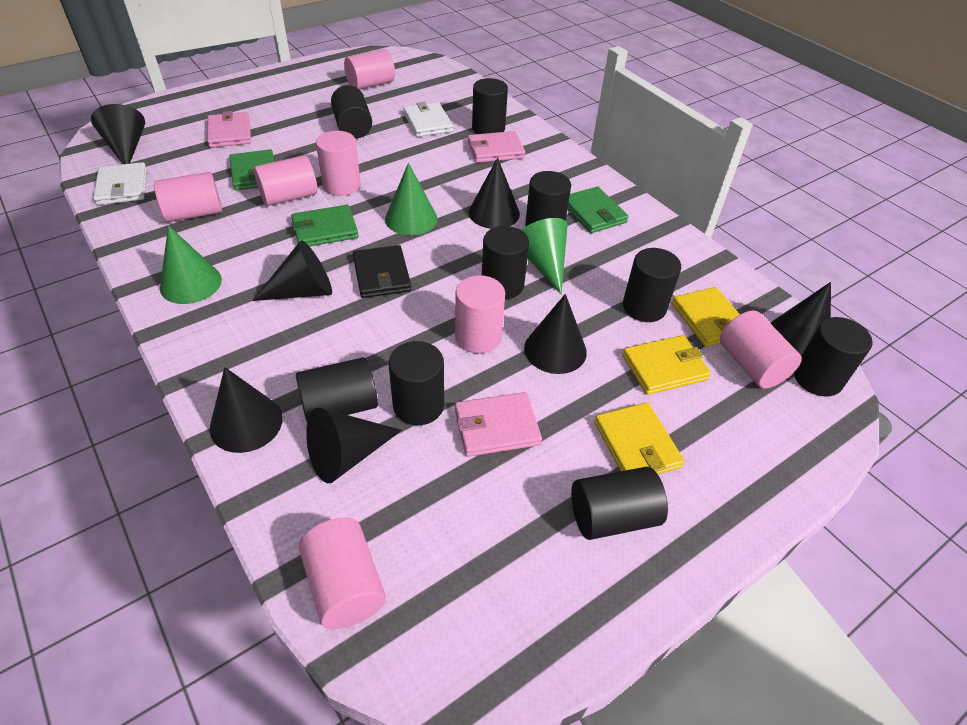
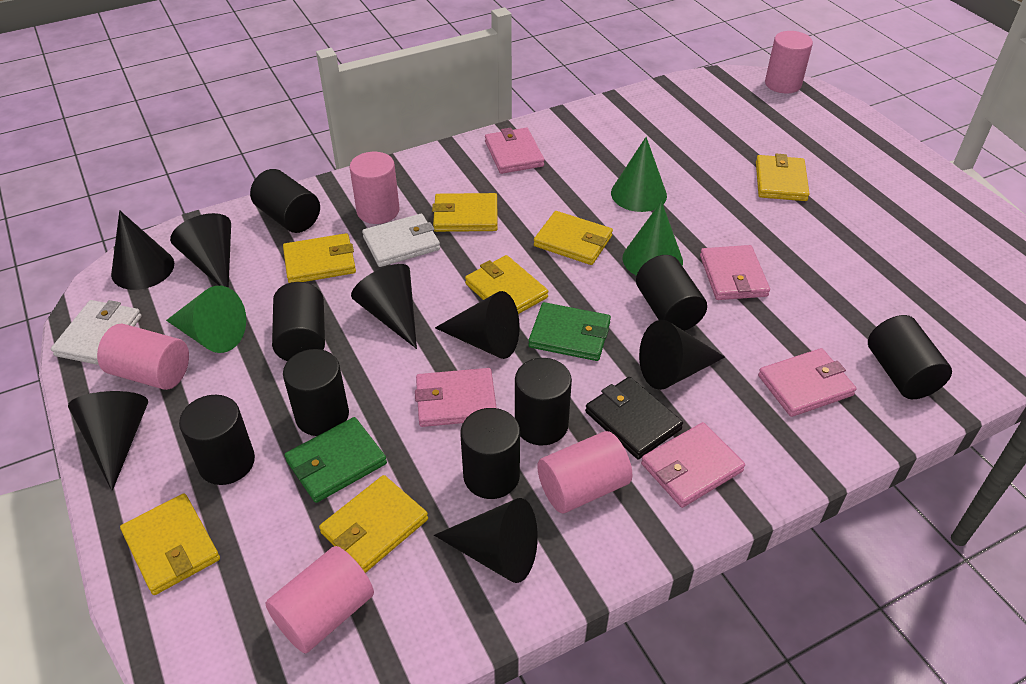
black cylinder: 9 -> 8
green wallet: 3 -> 2
pink cylinder: 7 -> 5
pink wallet: 3 -> 5
yellow wallet: 3 -> 7

